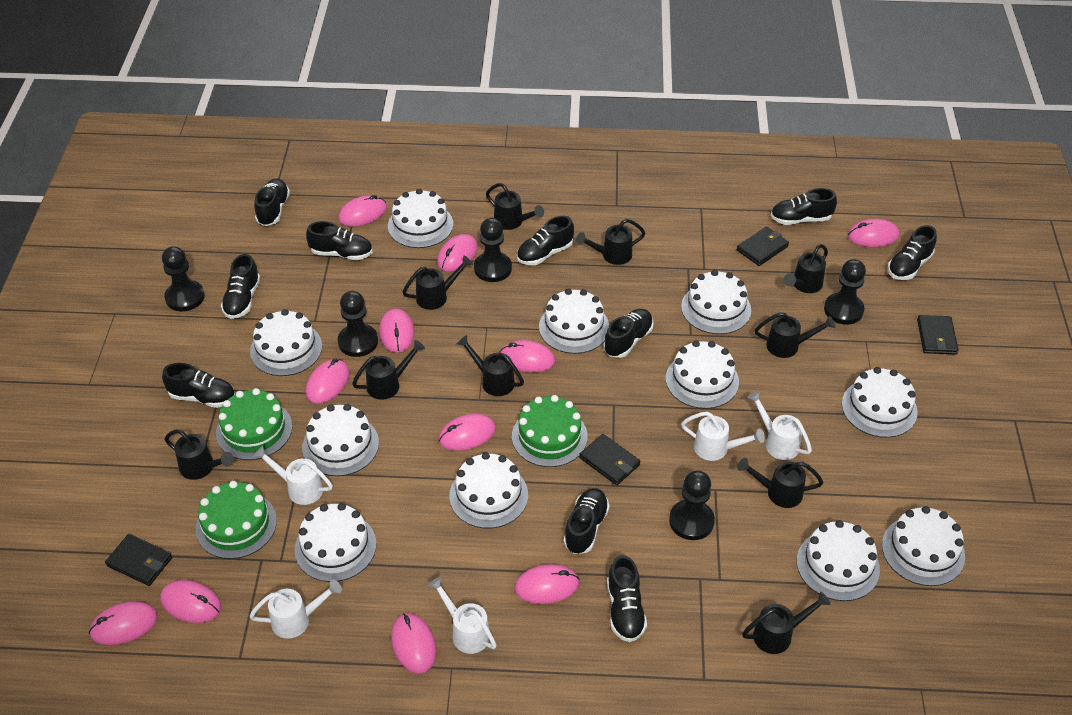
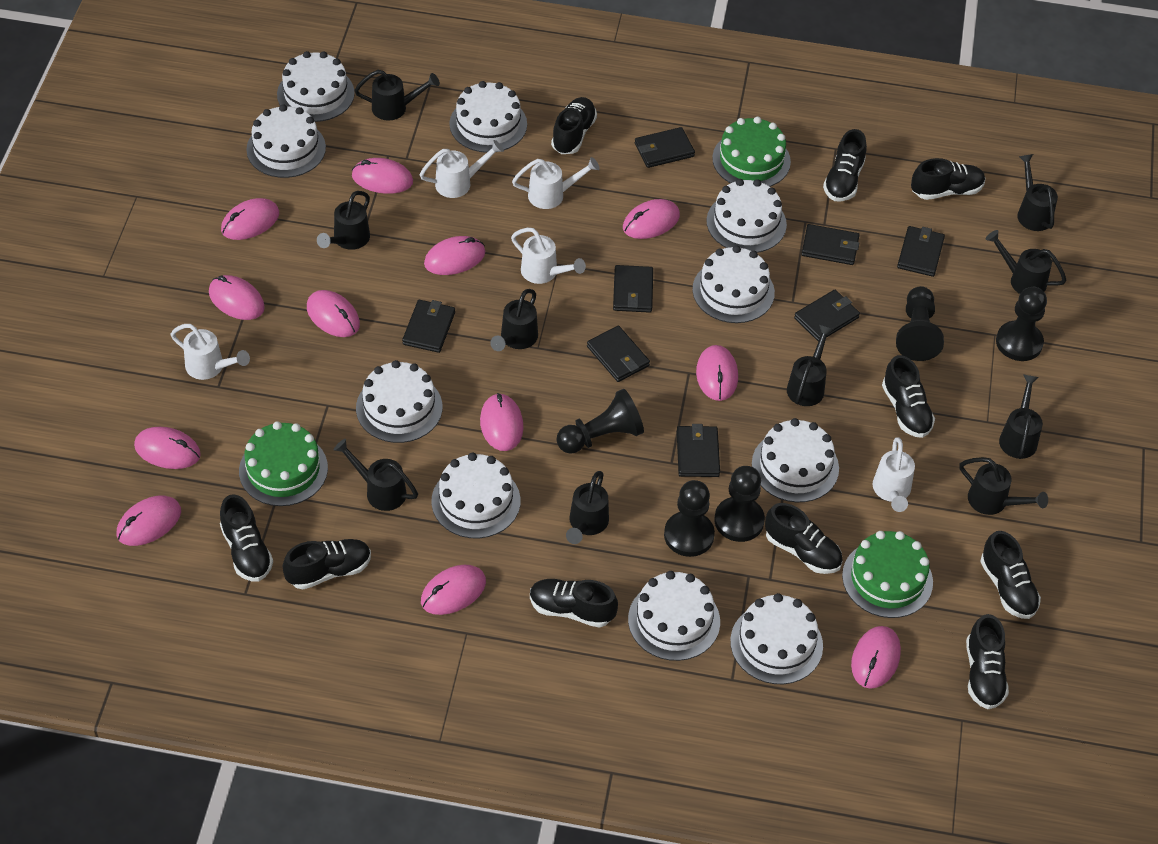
black wallet: 4 -> 8
pink mouse: 11 -> 12
white cake: 11 -> 10

